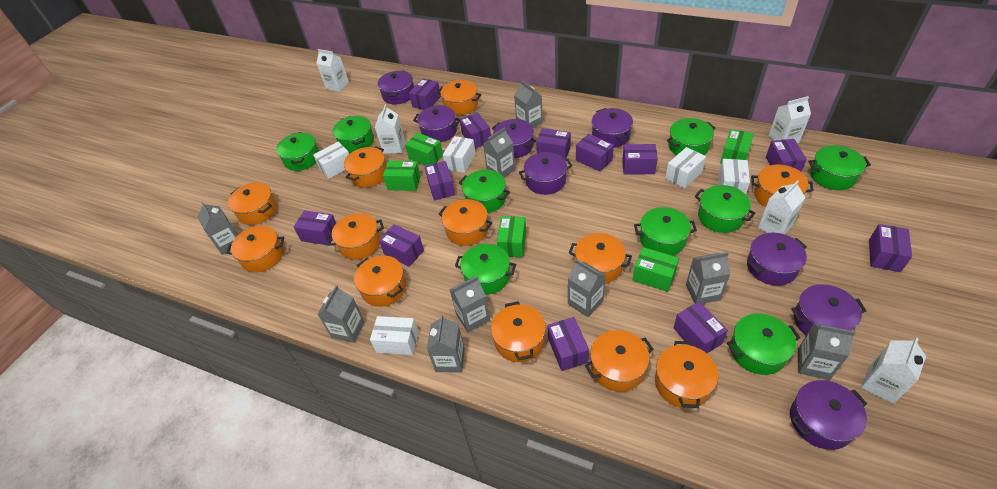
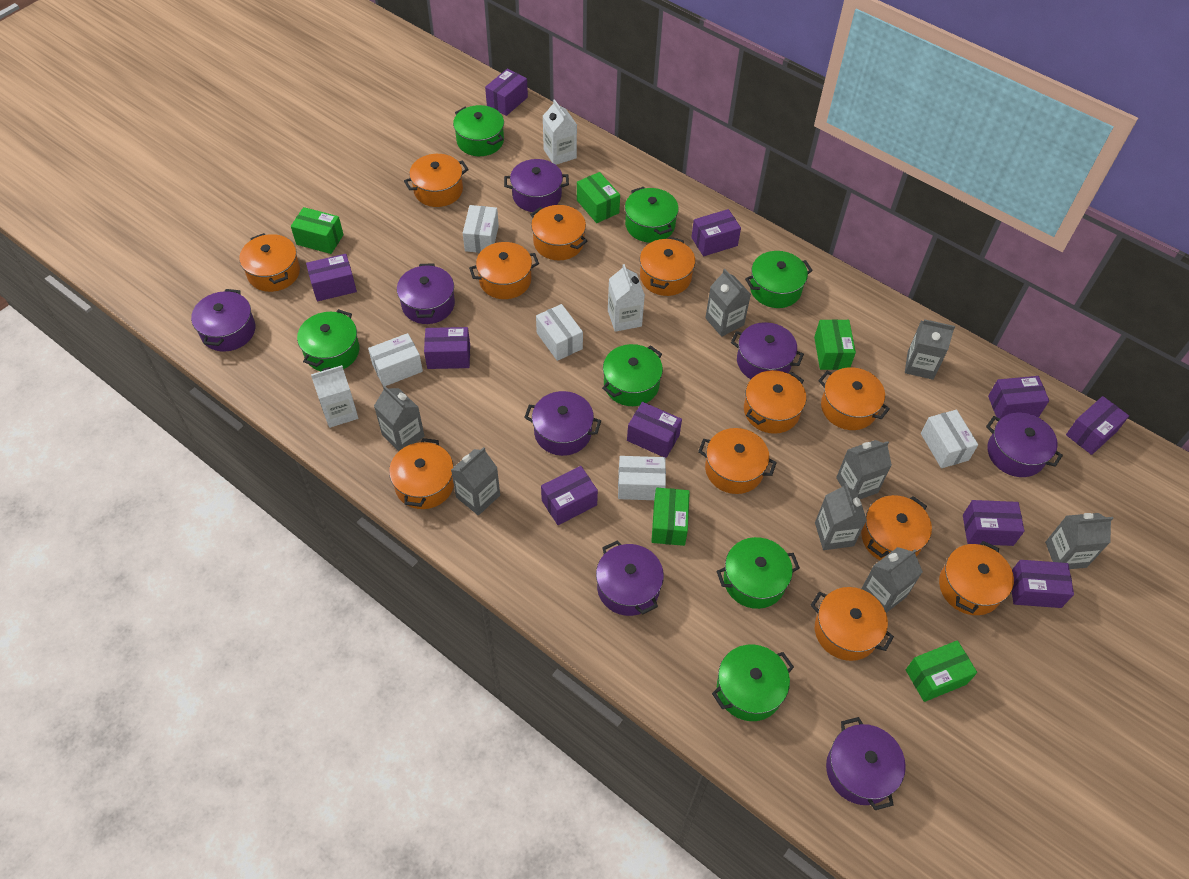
green pot: 9 -> 7
grey carton: 9 -> 8
purple box: 12 -> 10
white carton: 5 -> 3

